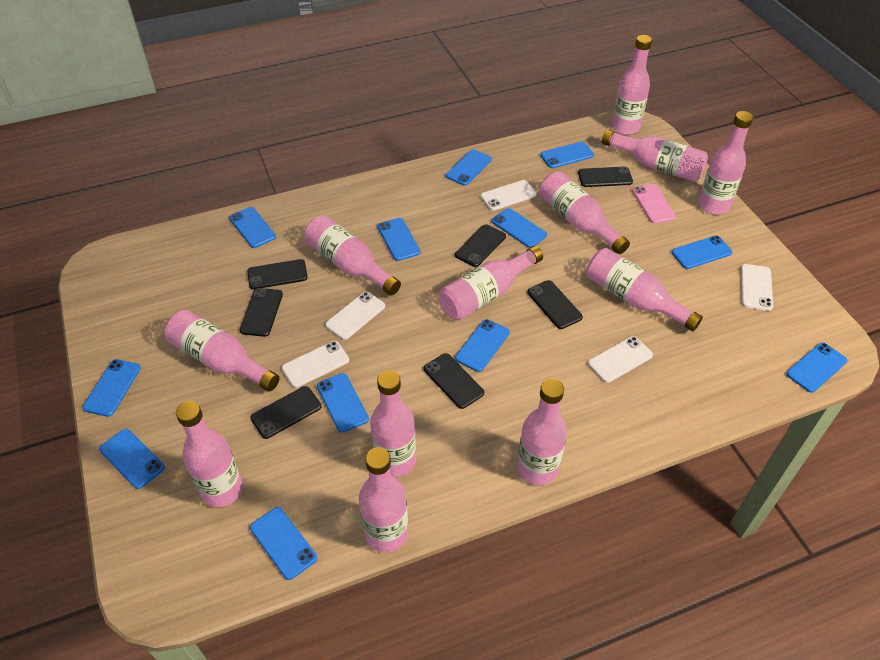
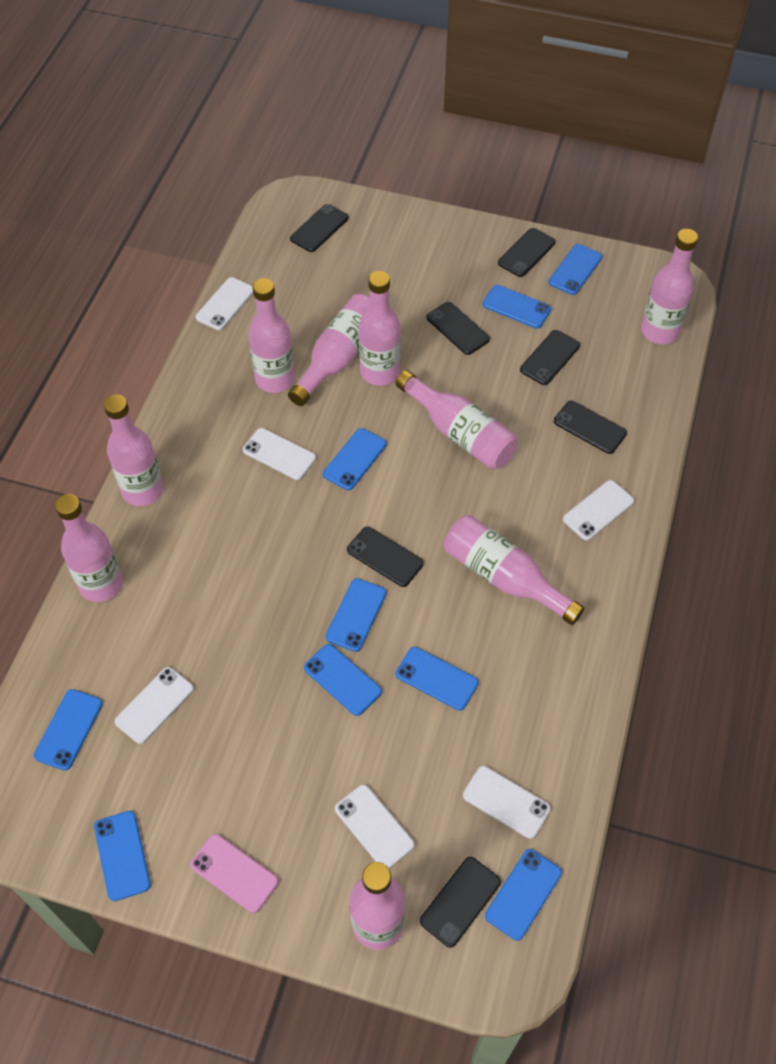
blue phone: 12 -> 9
pink bottle: 12 -> 9
white phone: 5 -> 6

